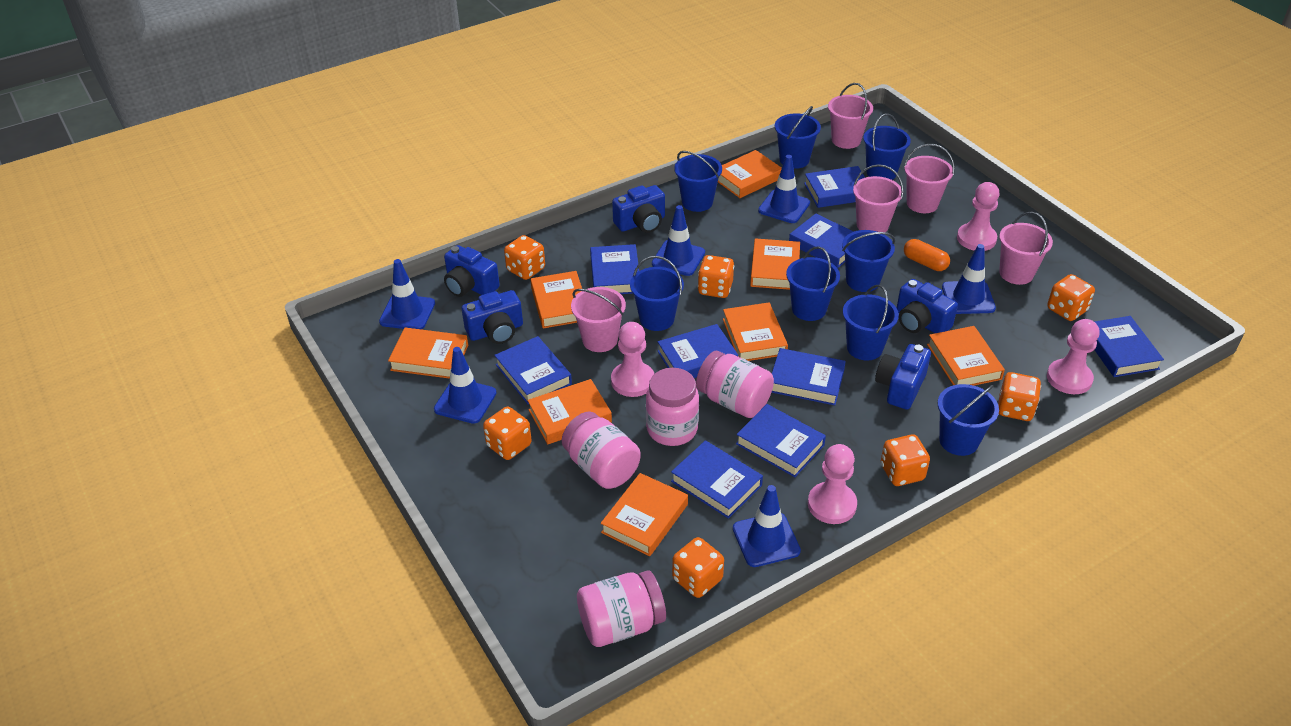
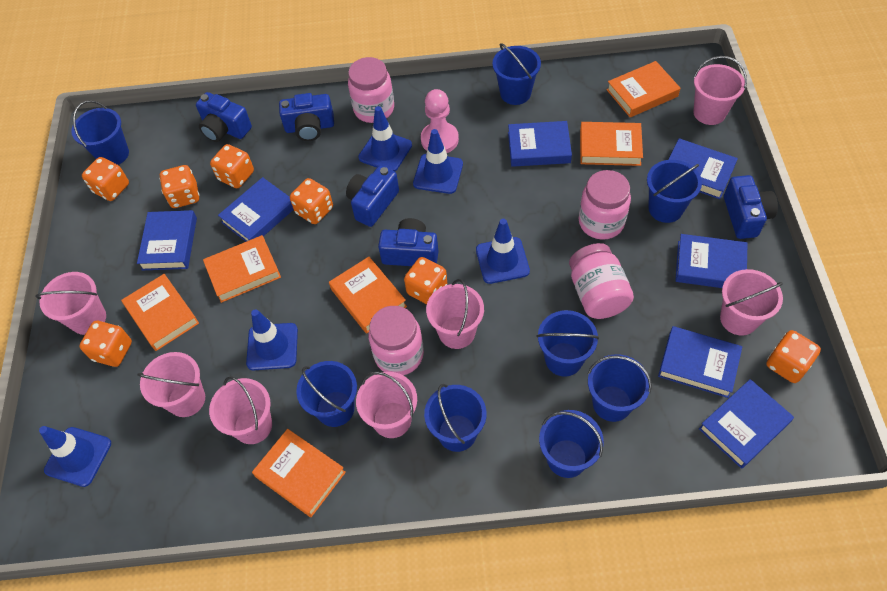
blue book: 9 -> 7
blue traffic cone: 6 -> 5
orange book: 8 -> 6
orange capsule: 1 -> 0
pink bucket: 5 -> 7
pink pawn: 4 -> 1

